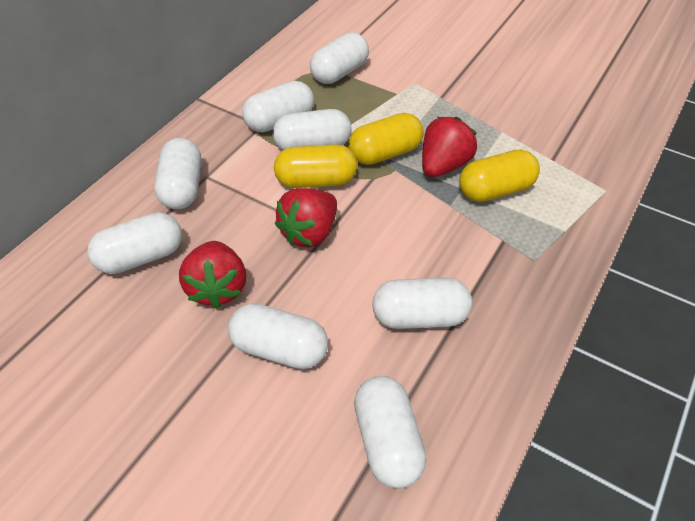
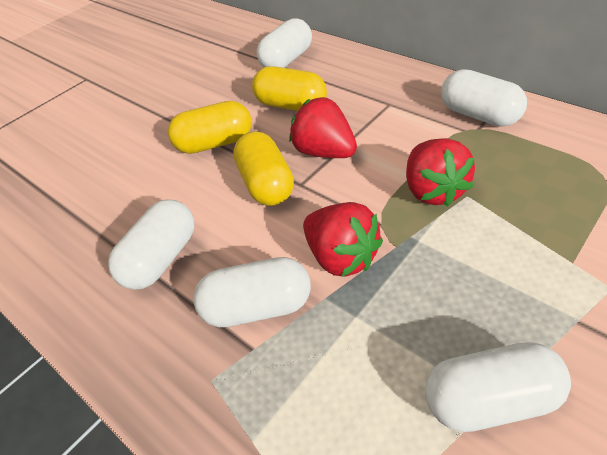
white capsule: 8 -> 5

